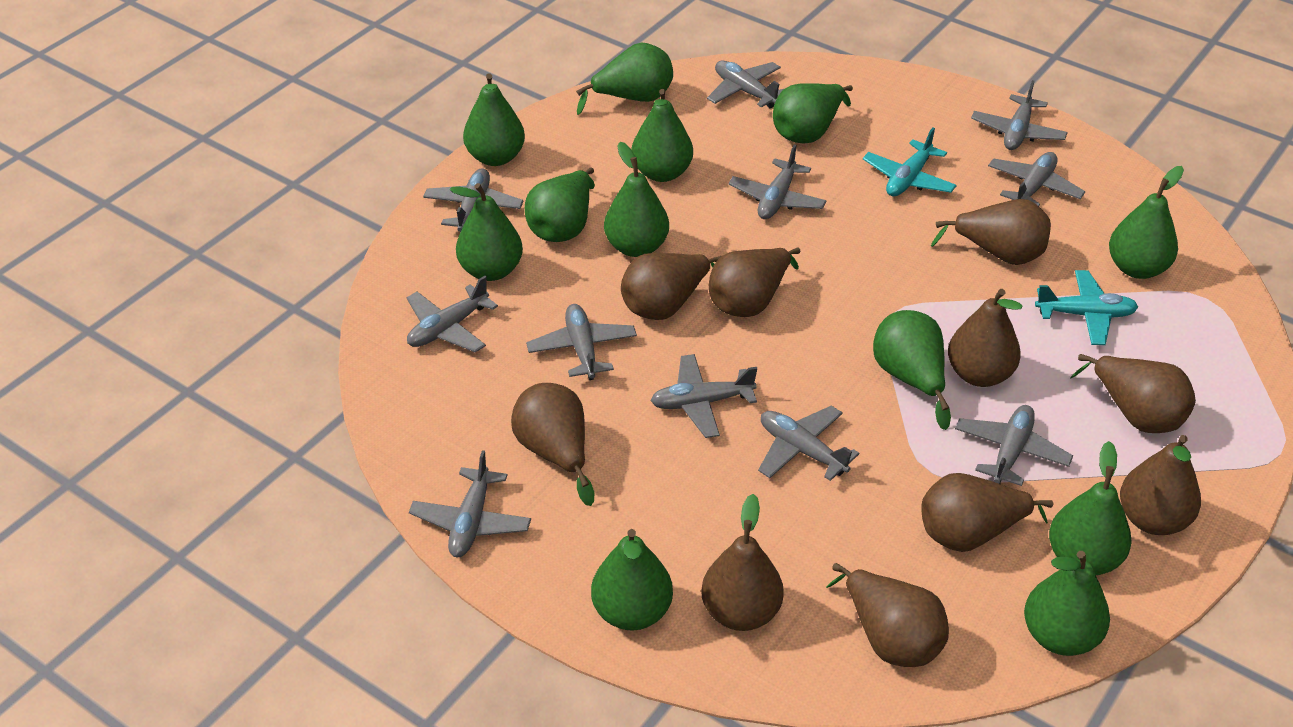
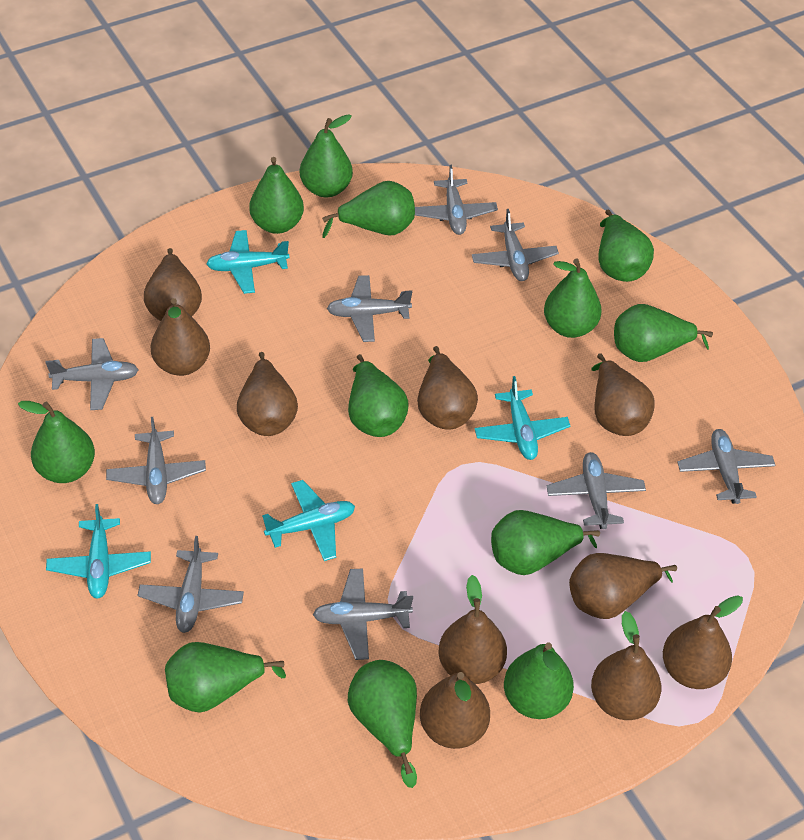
grey plane: 11 -> 9
turquoise plane: 2 -> 4

